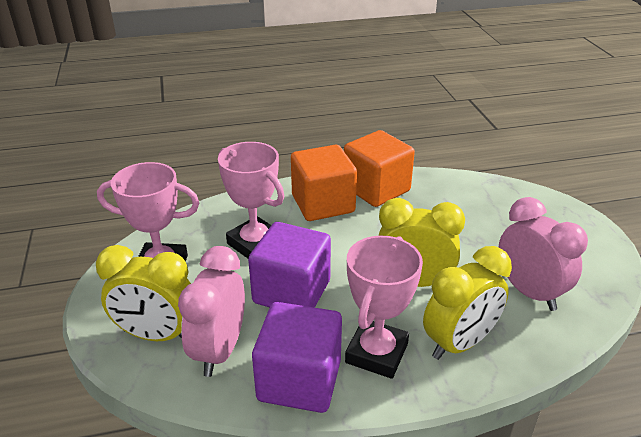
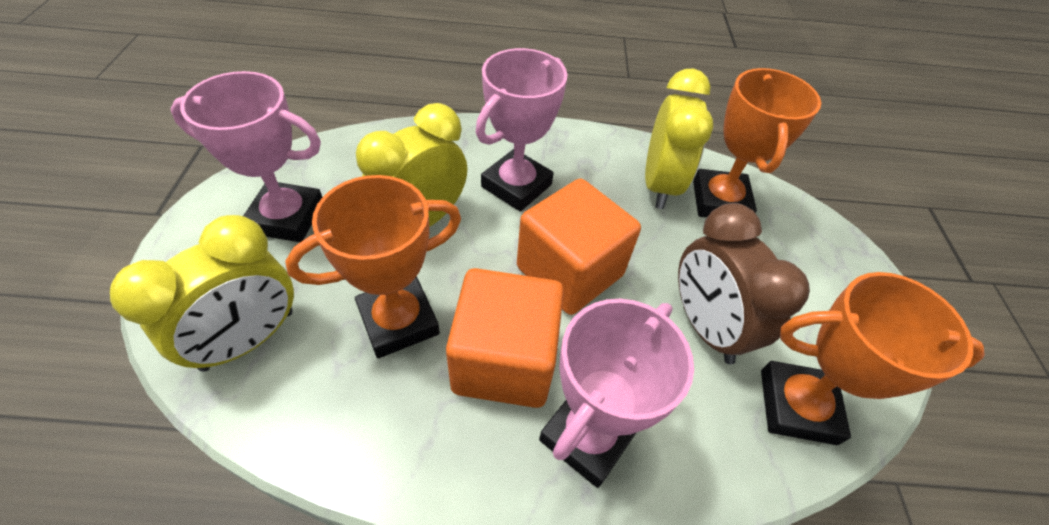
brown clock: 0 -> 1
orange trophy: 0 -> 3
pink clock: 2 -> 0
purple cube: 2 -> 0

